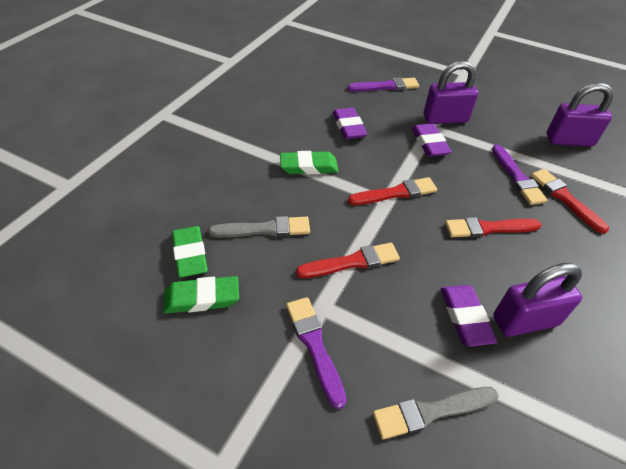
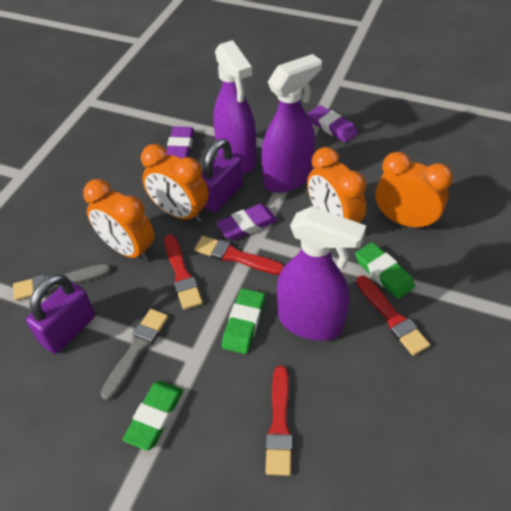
orange clock: 0 -> 4
purple brush: 3 -> 0
purple padlock: 3 -> 2
purple spray bottle: 0 -> 3

